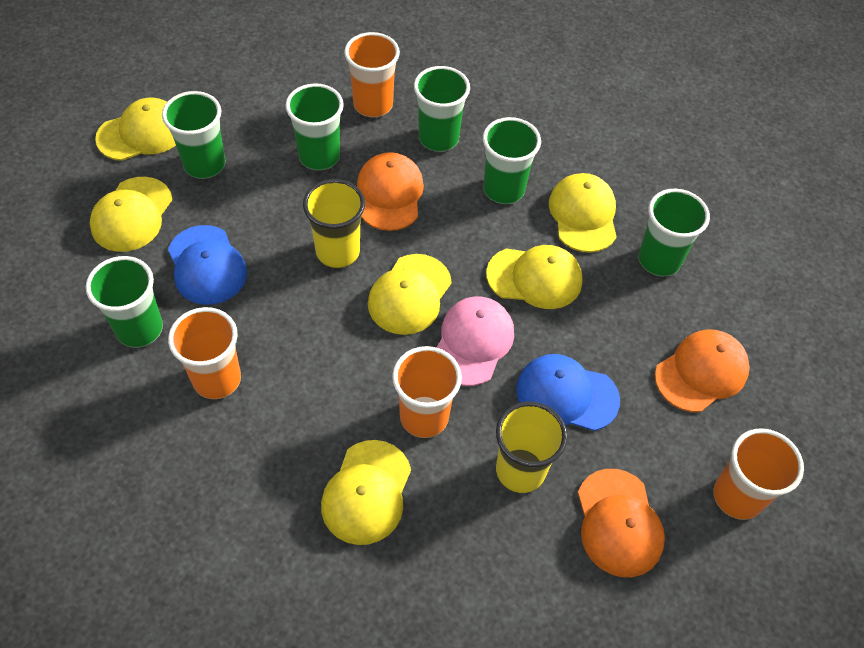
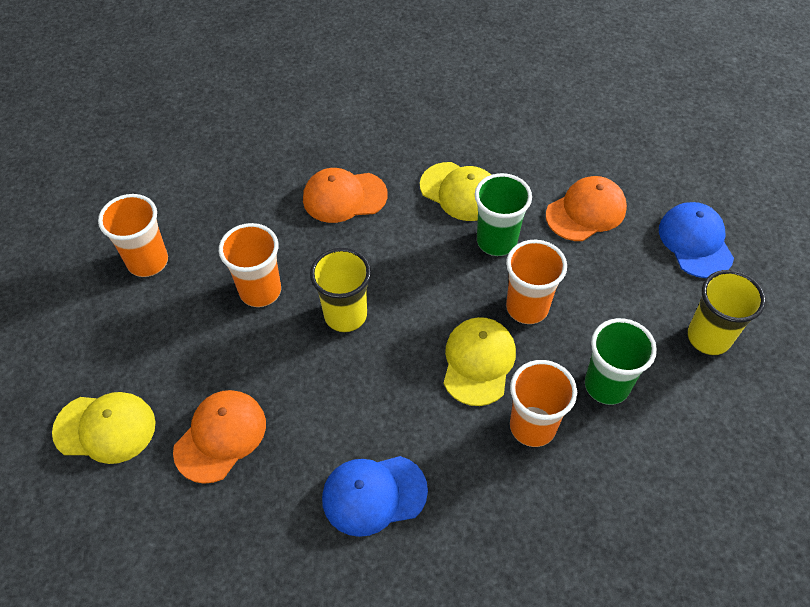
green cup: 6 -> 2
pink cap: 1 -> 0
yellow cap: 6 -> 3

